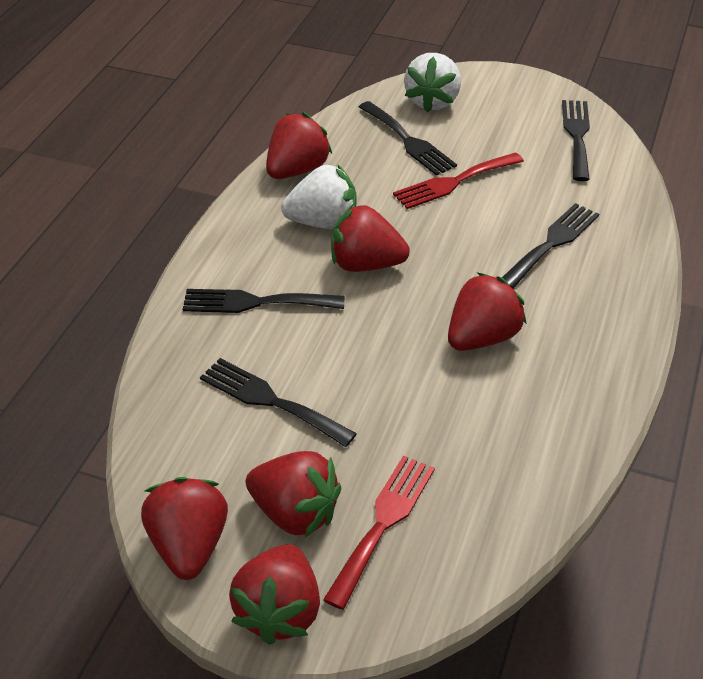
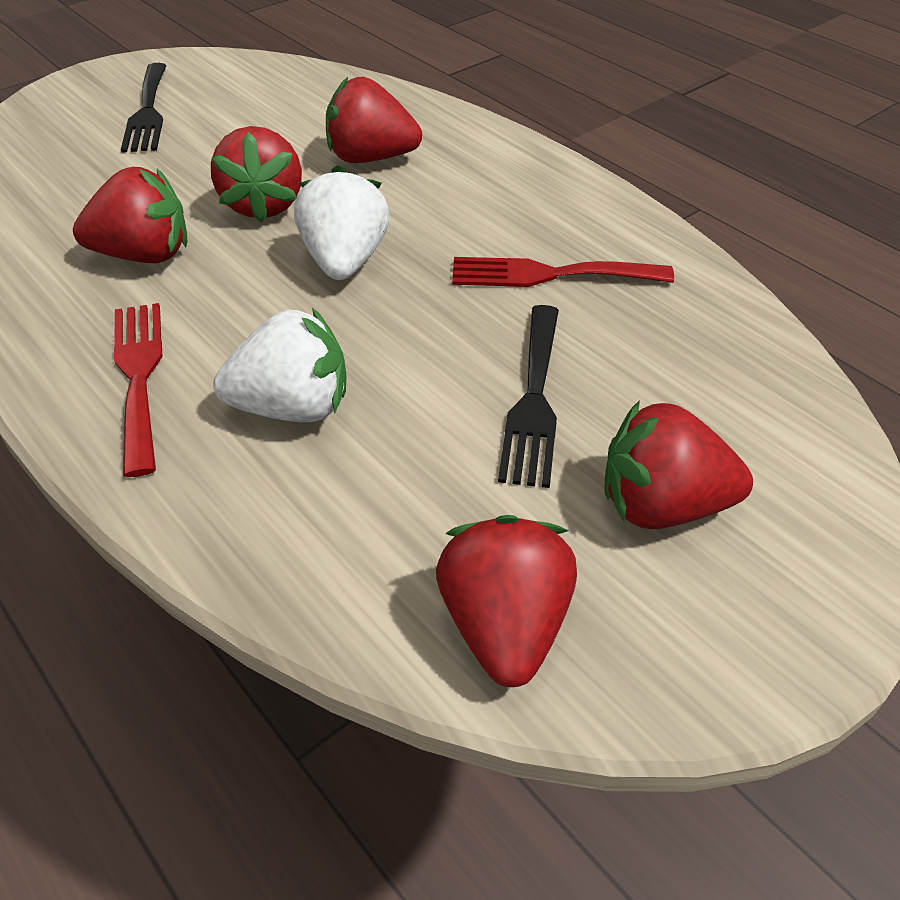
black fork: 5 -> 2
red strawberry: 6 -> 5

